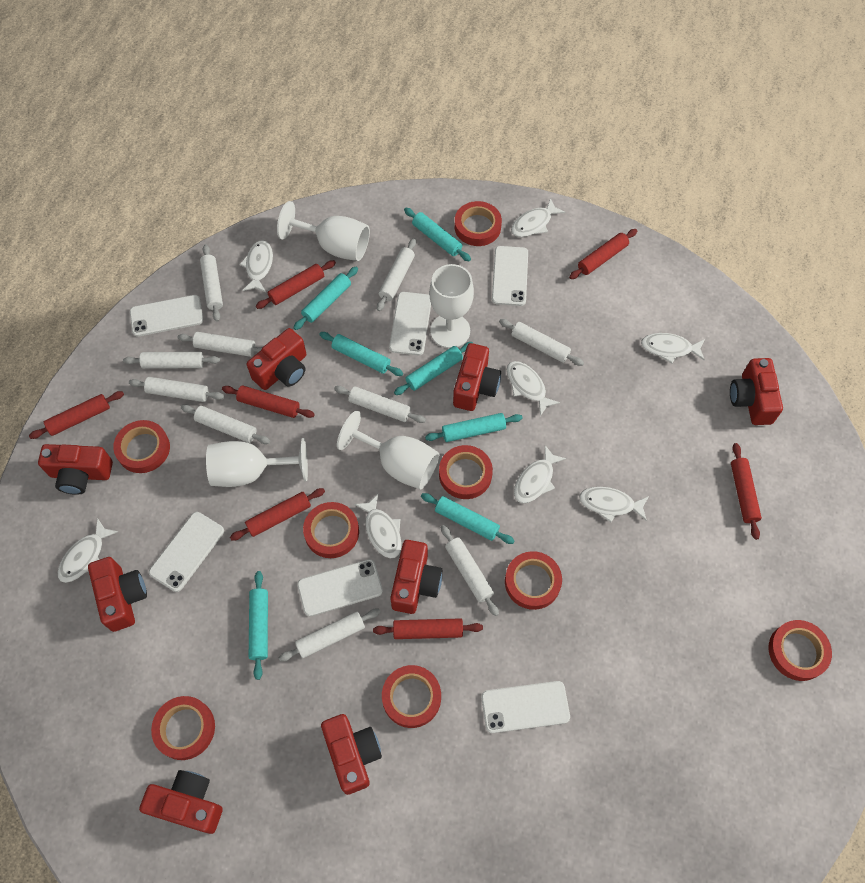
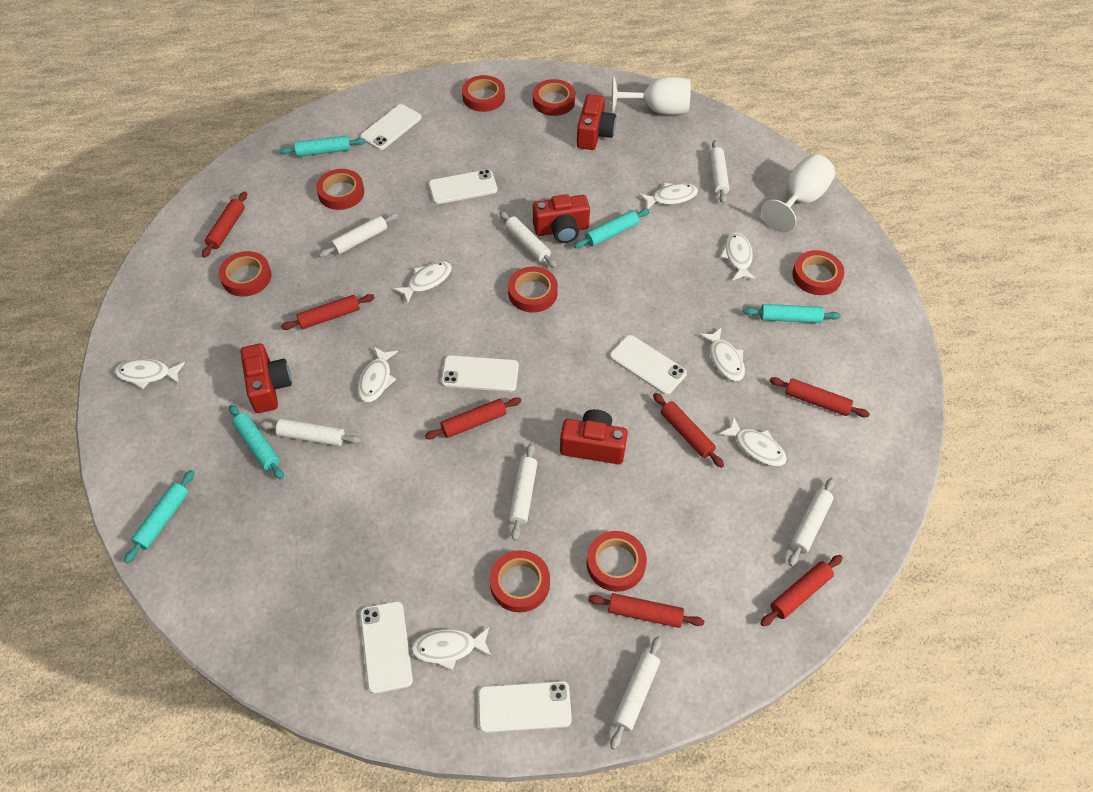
red camera: 8 -> 4
turquoise rolling pin: 7 -> 5
white goblet: 4 -> 2
white rolling pin: 10 -> 7

